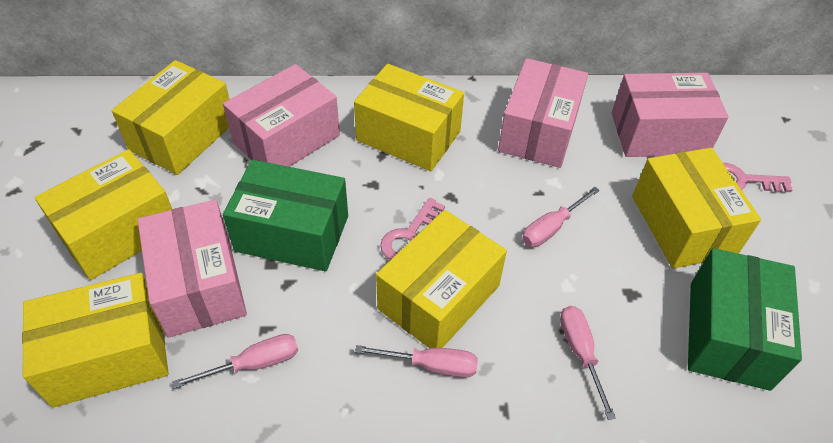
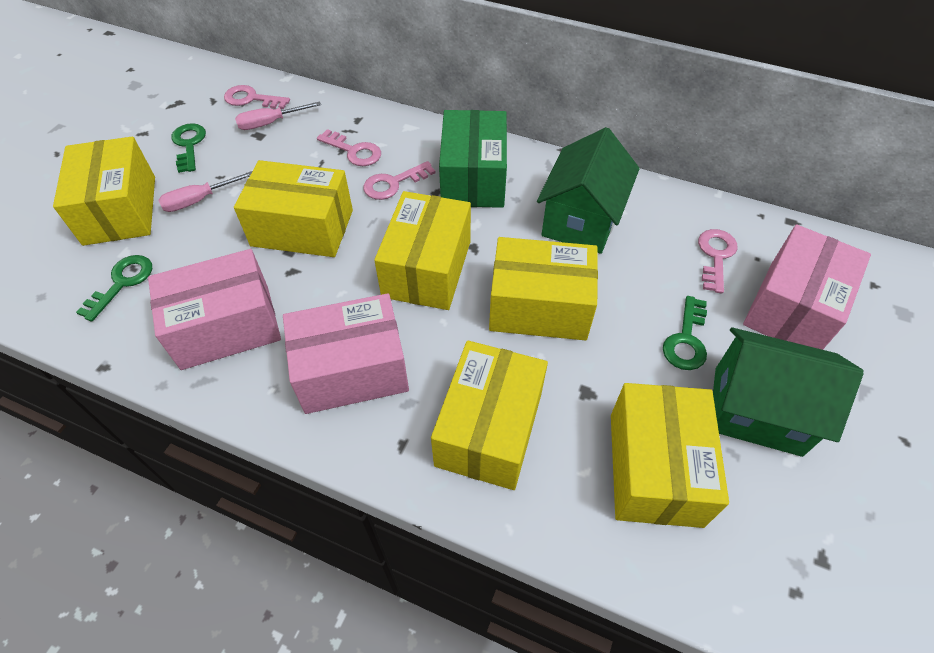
green box: 2 -> 1
green house: 0 -> 2
green key: 0 -> 3
pink box: 4 -> 3
pink key: 2 -> 4
pink screwdriver: 4 -> 2

